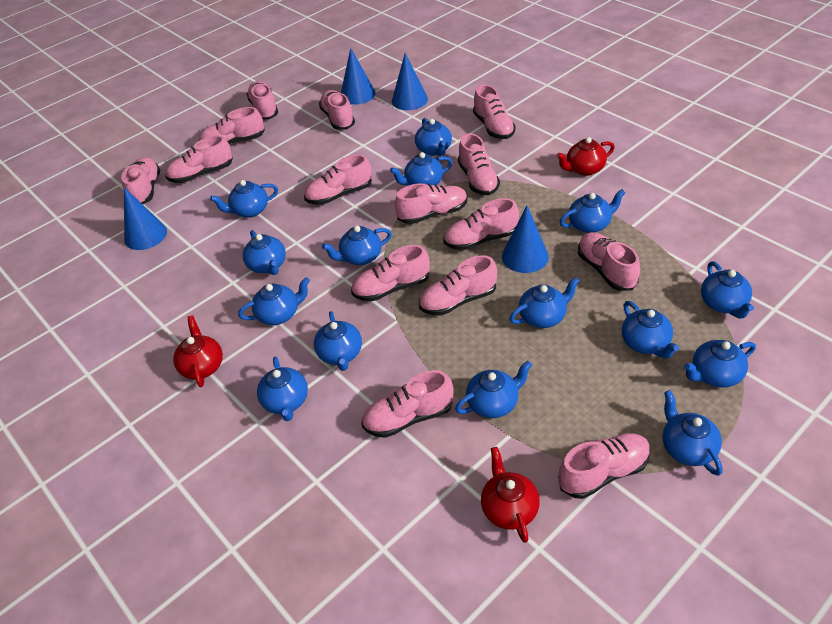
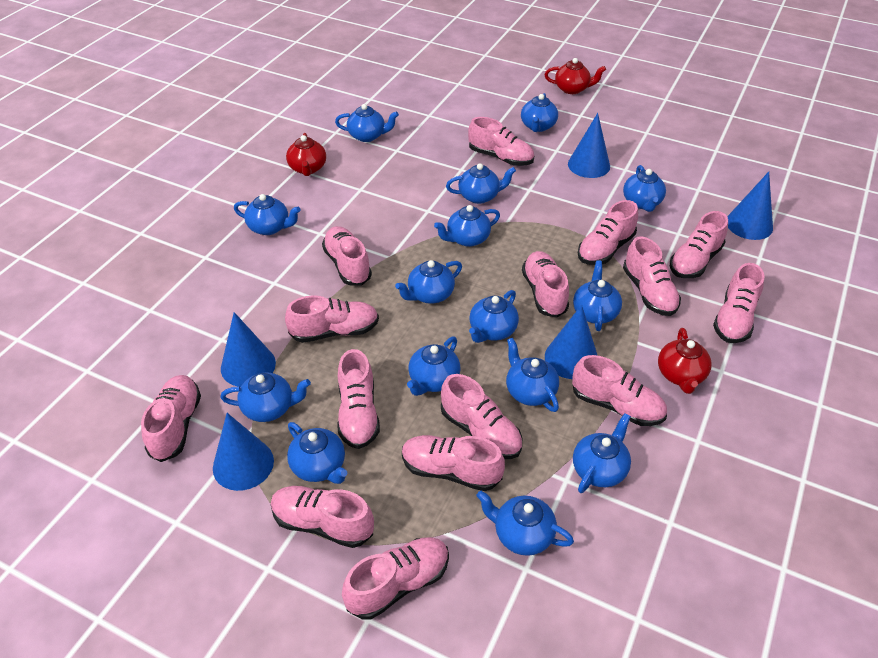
blue cone: 4 -> 5

